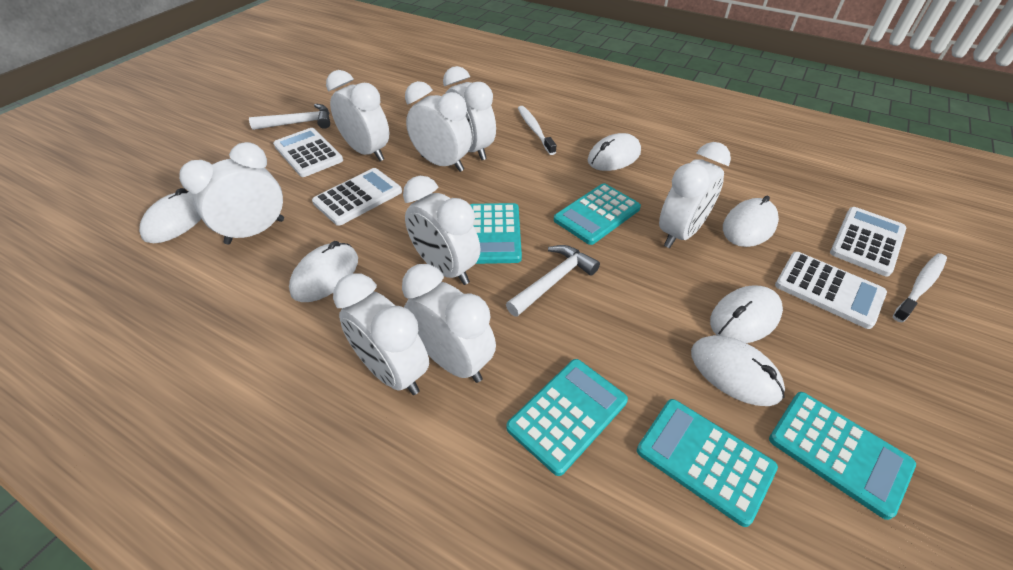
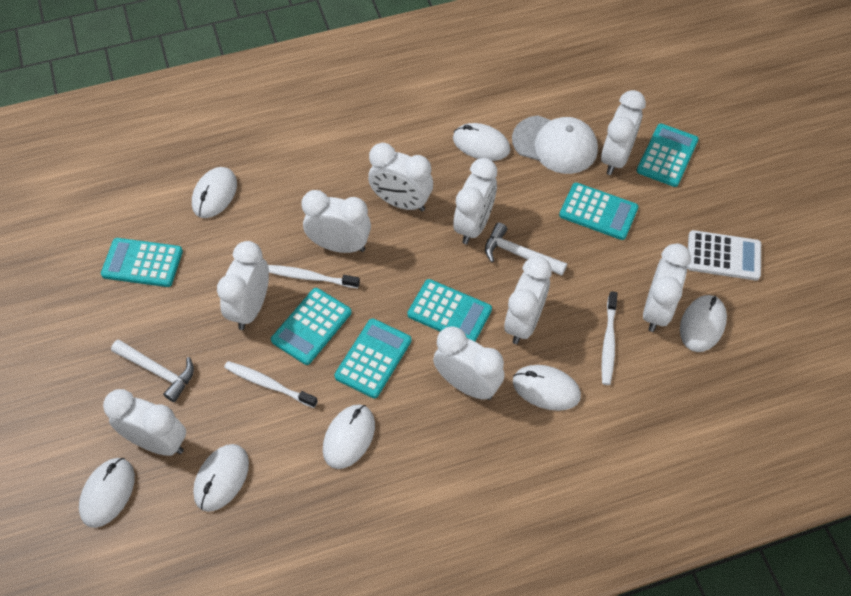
turquoise calculator: 5 -> 6
white calculator: 4 -> 1
white cap: 0 -> 1
white clock: 8 -> 9
white mouse: 6 -> 7
white toothbrush: 2 -> 3

